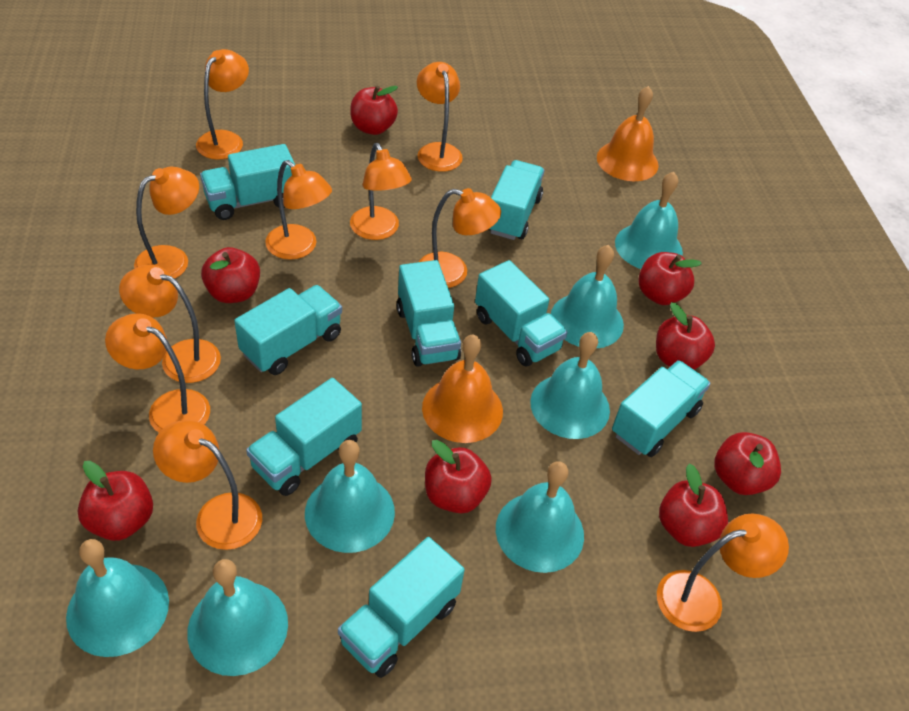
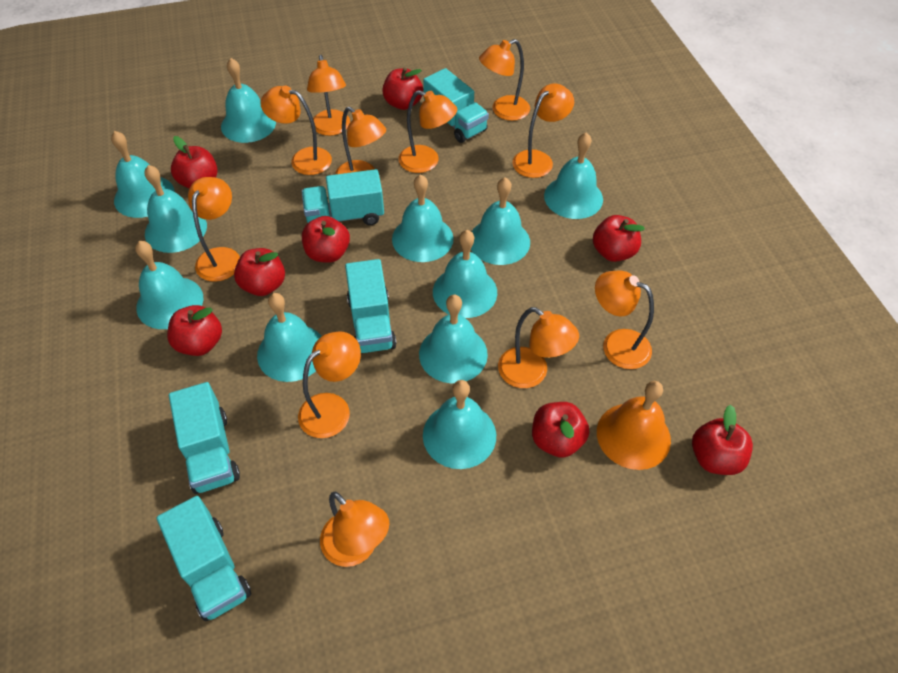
orange bell: 2 -> 1
orange lamp: 10 -> 11
turquoise bell: 7 -> 11
turquoise truck: 8 -> 5

